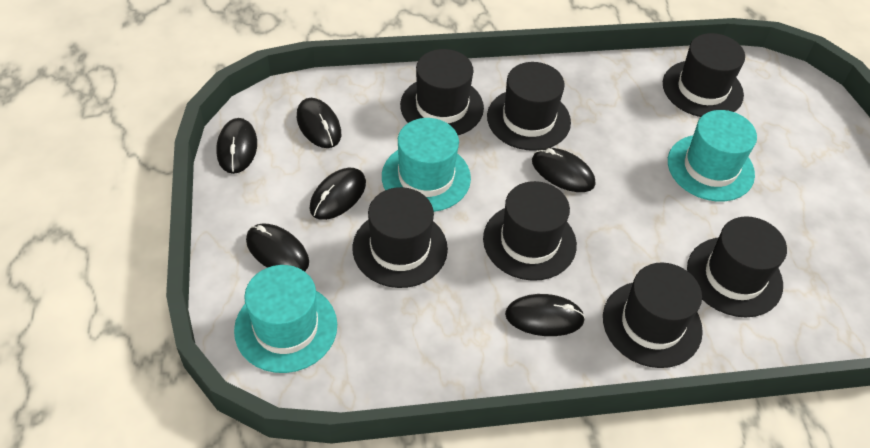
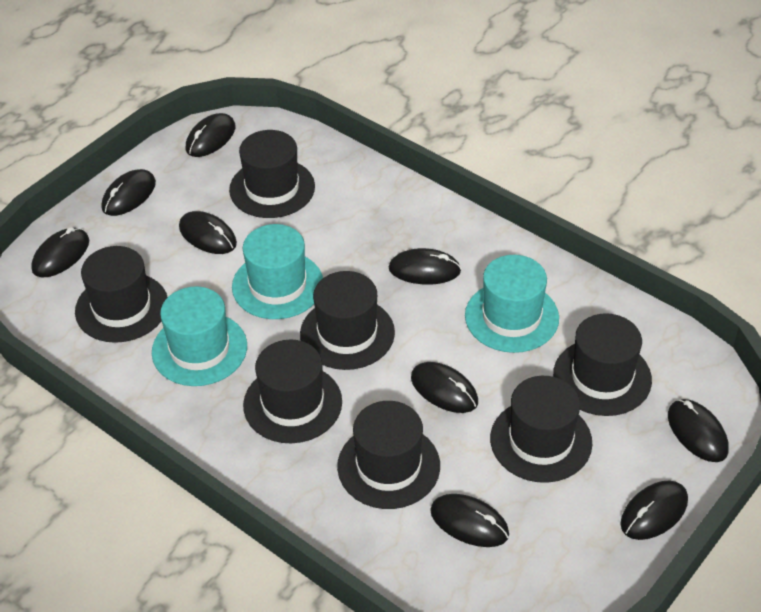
black mouse: 6 -> 9

